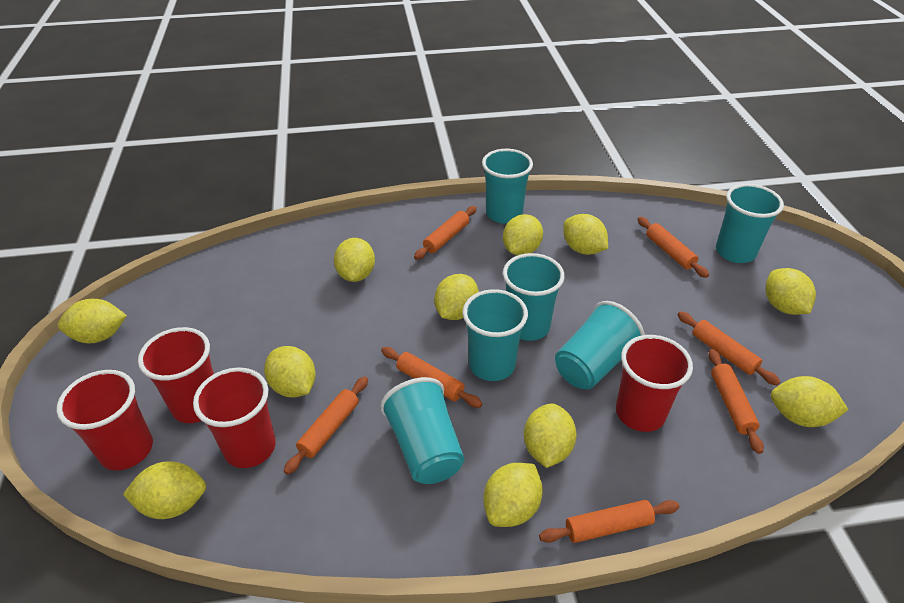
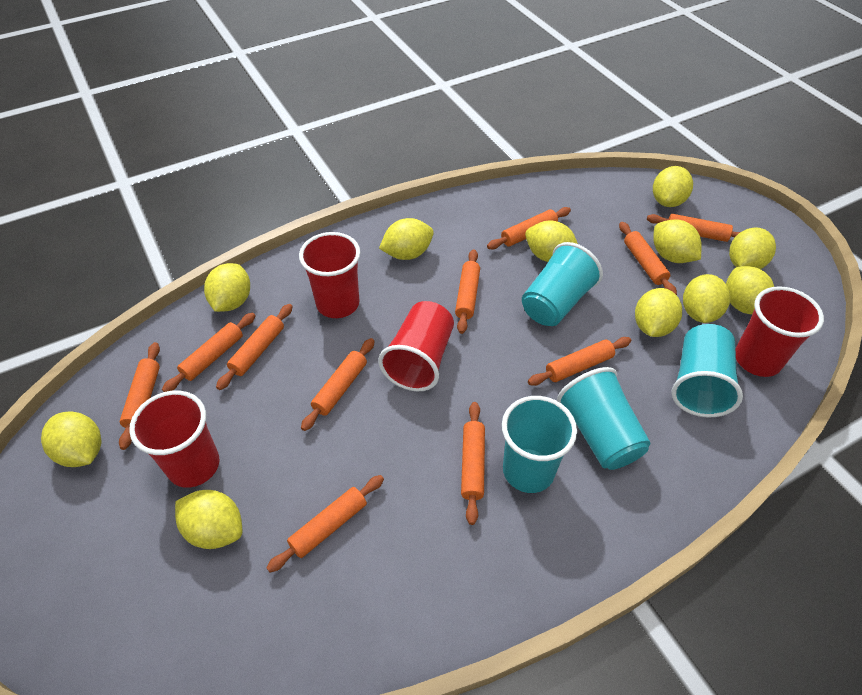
orange rolling pin: 7 -> 11
turquoise cup: 6 -> 4

